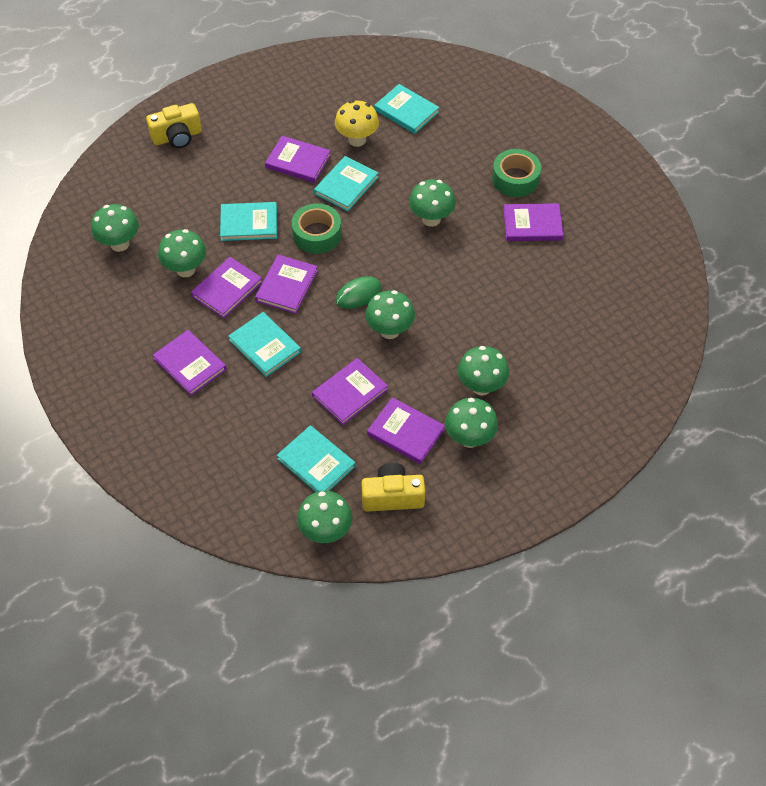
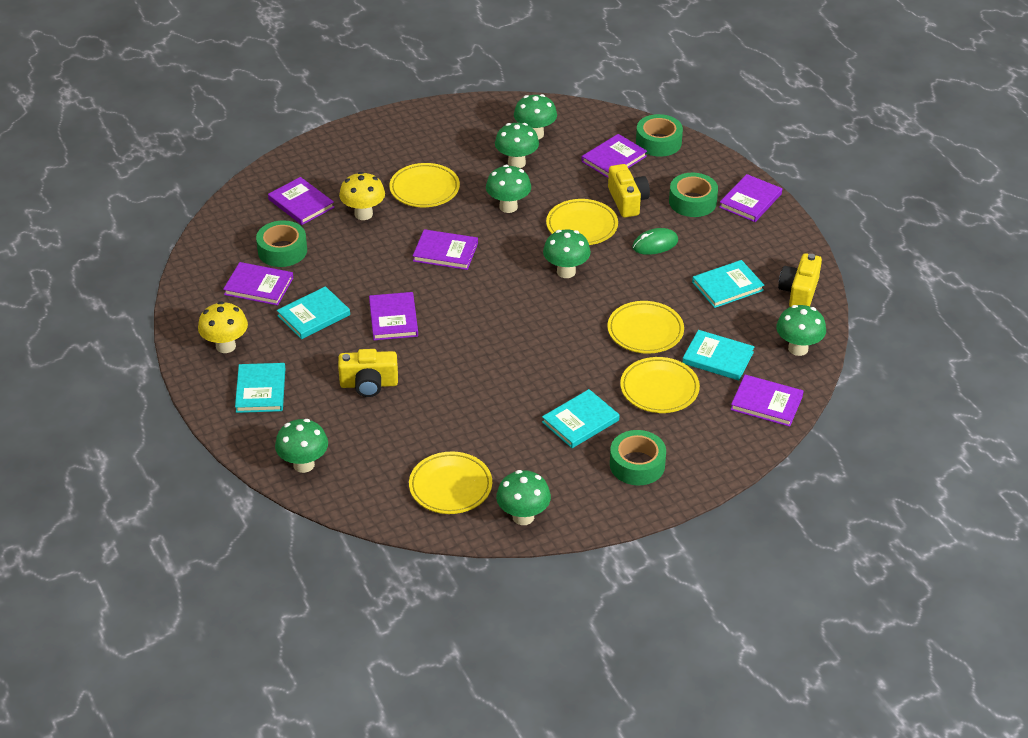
green tape: 2 -> 4
yellow camera: 2 -> 3
yellow mushroom: 1 -> 2
yellow plate: 0 -> 5

